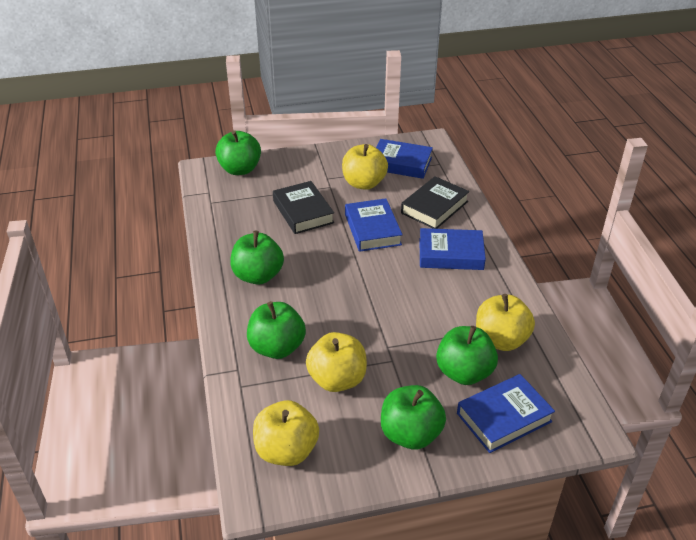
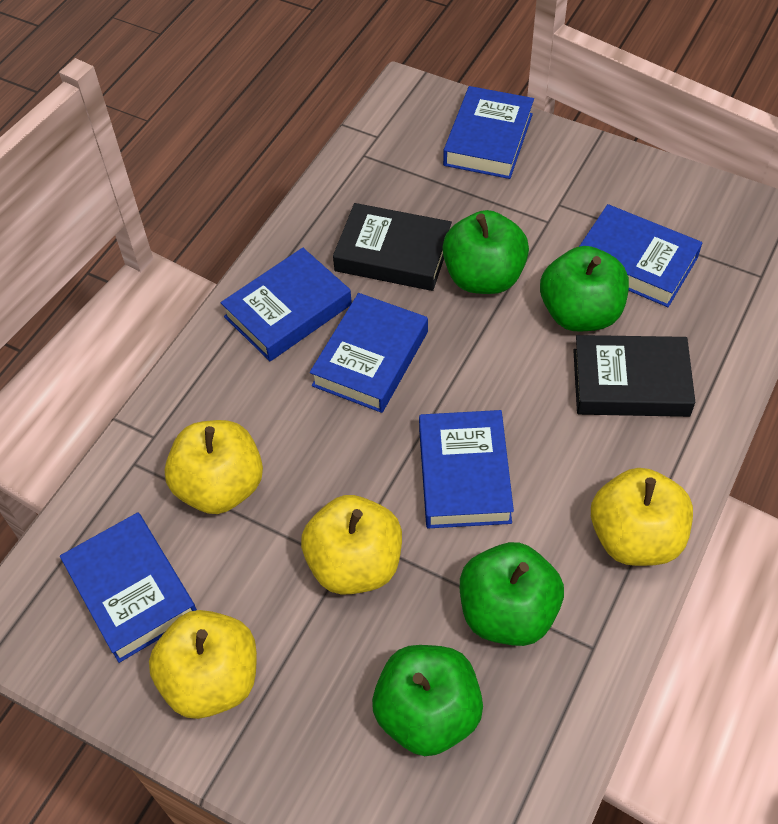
blue book: 4 -> 6
green apple: 5 -> 4

